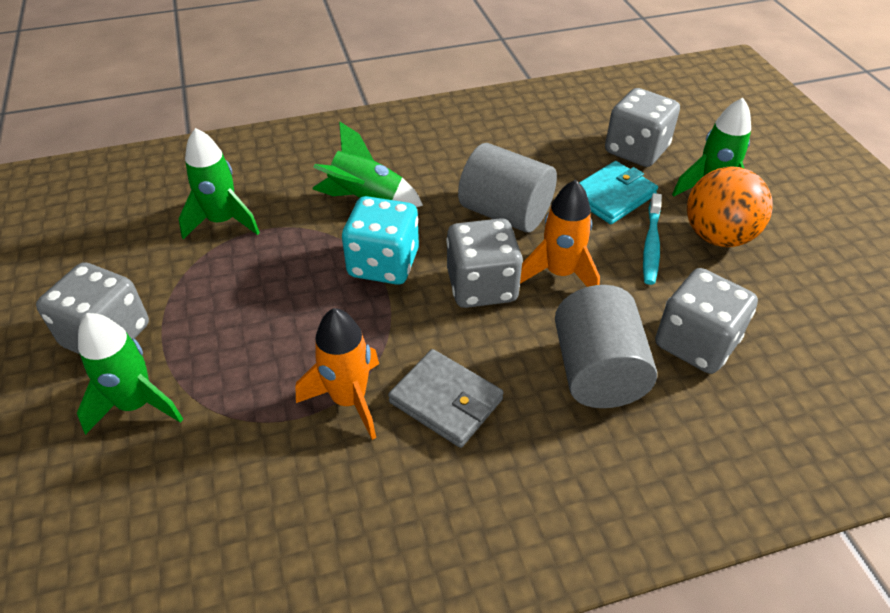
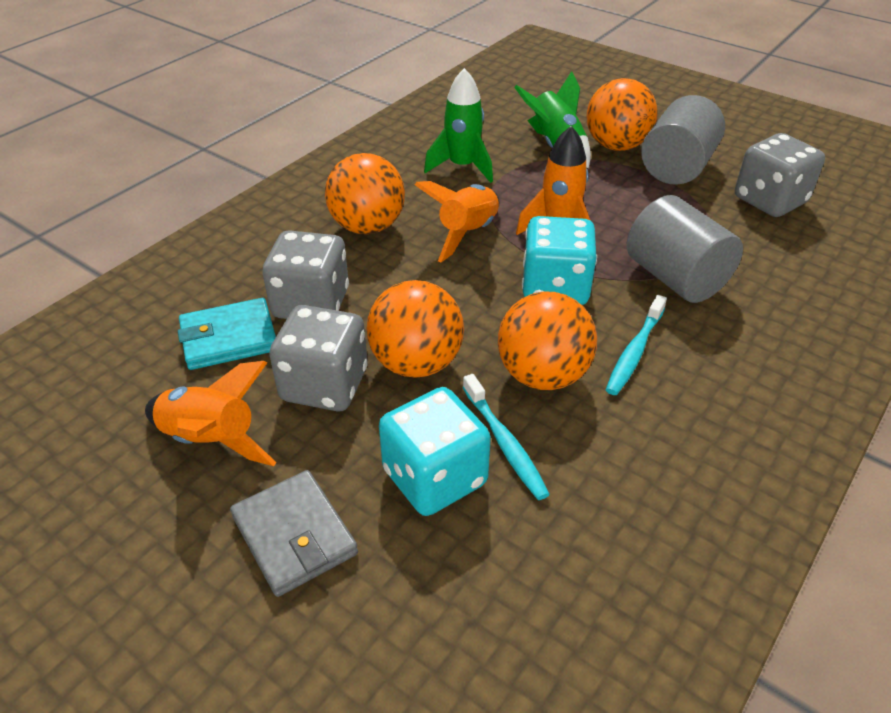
green rocket: 4 -> 2
grey dice: 4 -> 3
orange ball: 1 -> 4
orange rocket: 2 -> 3
turquoise dice: 1 -> 2
turquoise toothbrush: 1 -> 2

